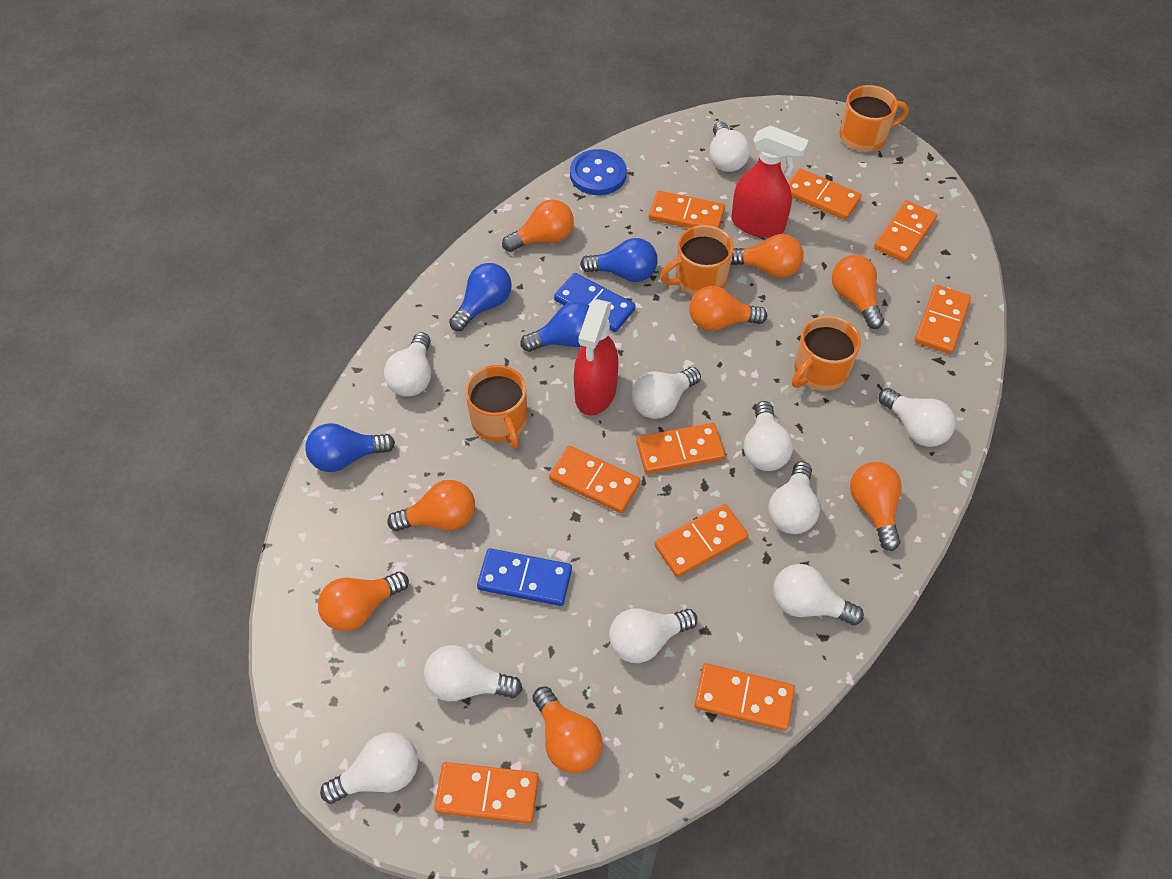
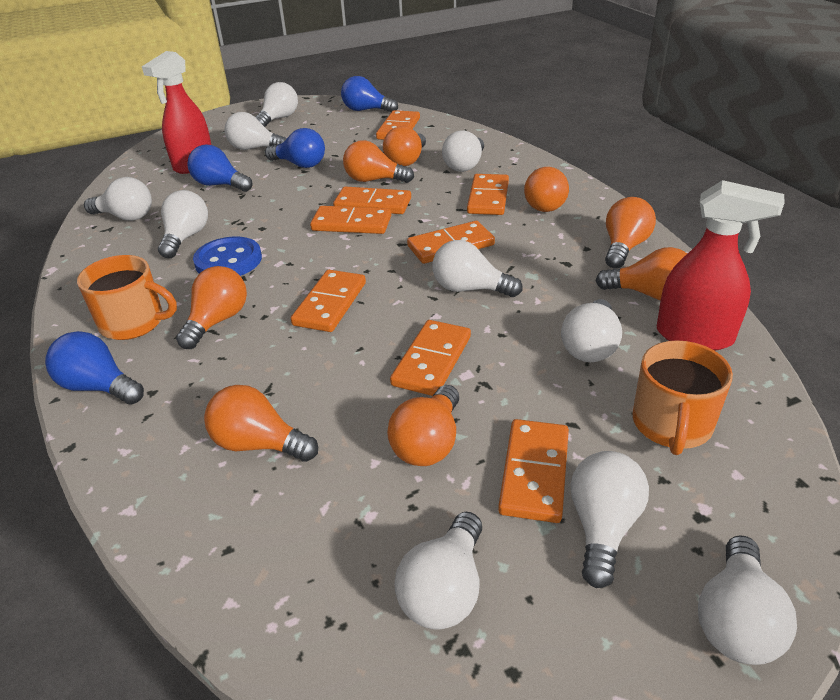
blue domino: 2 -> 0
orange domino: 9 -> 8
orange mug: 4 -> 2

